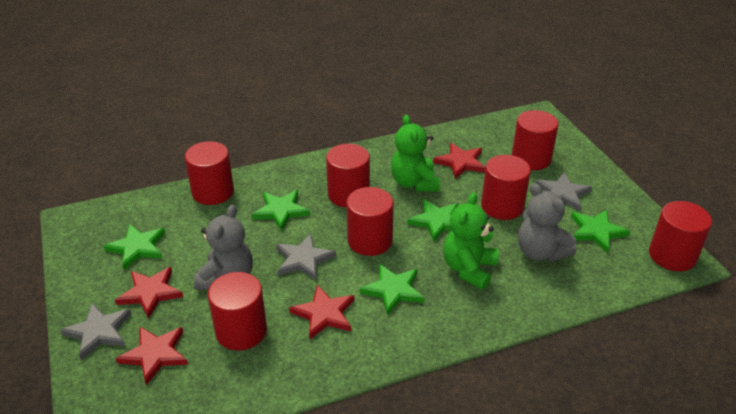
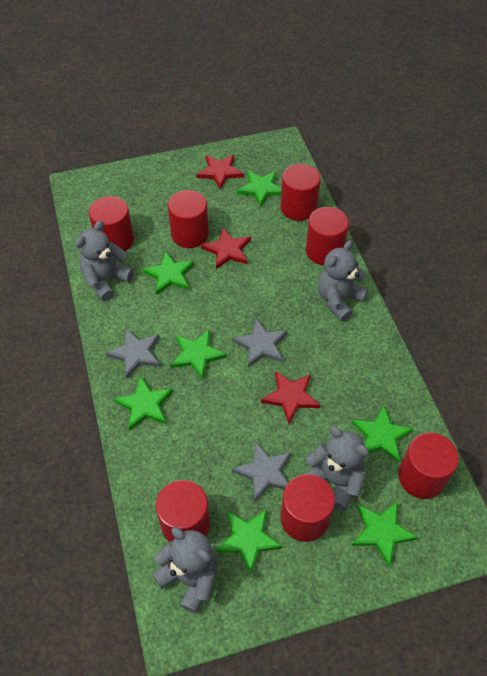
green star: 5 -> 7
green teddy bear: 2 -> 0
grey teddy bear: 2 -> 4
red star: 4 -> 3

